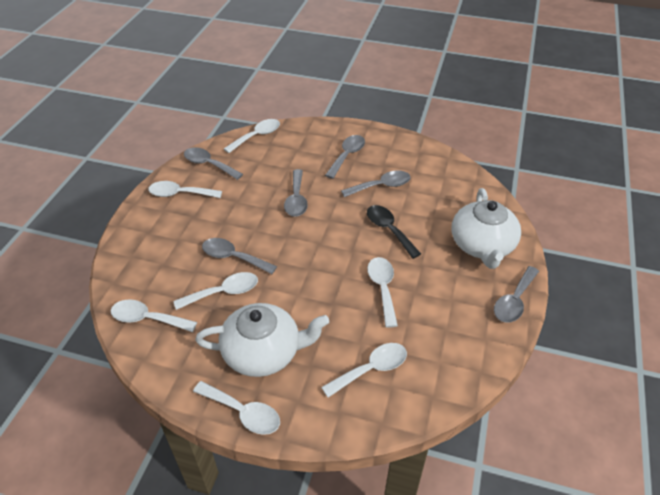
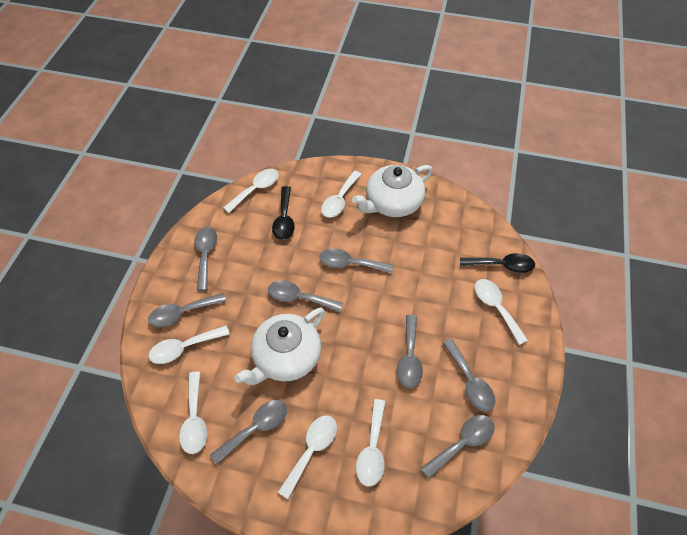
black spoon: 1 -> 2
grey spoon: 6 -> 8

